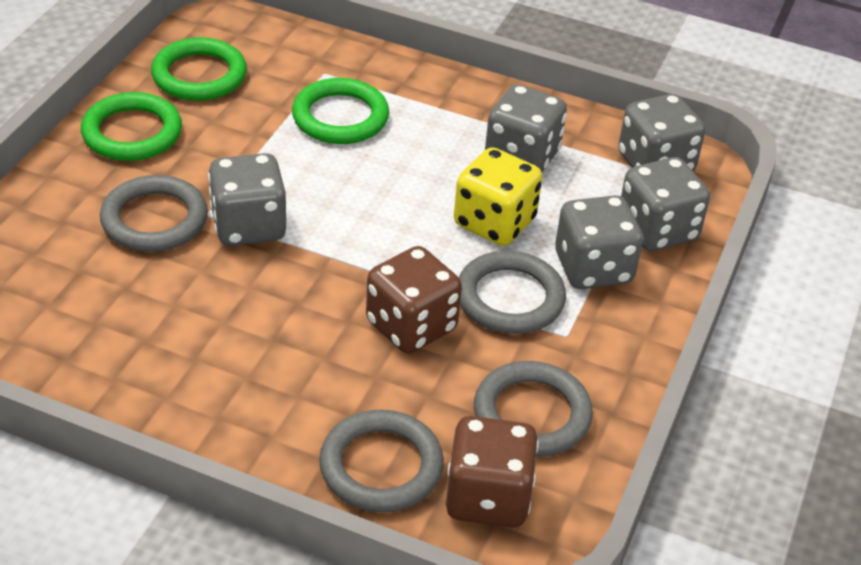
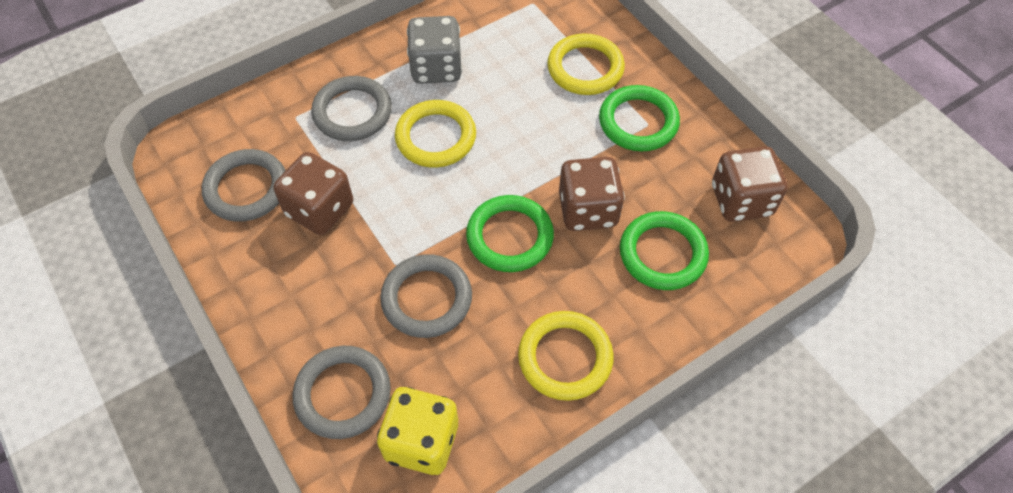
brown dice: 2 -> 3
grey dice: 5 -> 1
yellow ring: 0 -> 3

